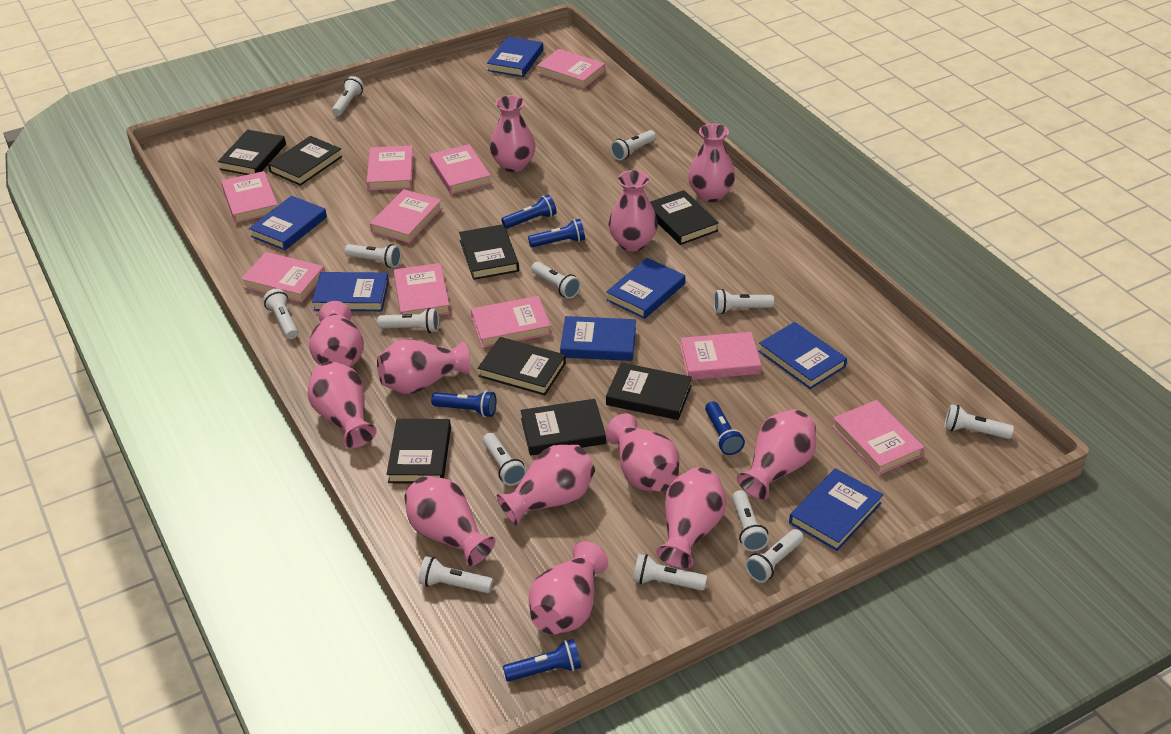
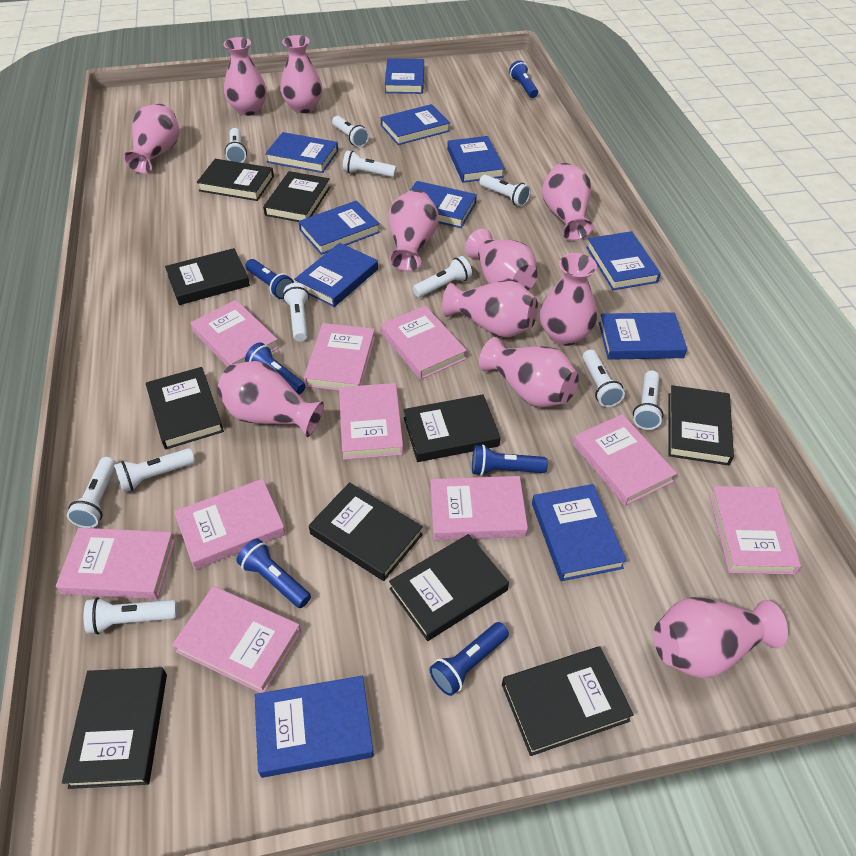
black book: 8 -> 10
blue book: 7 -> 11
blue flashlight: 5 -> 6
pink vase: 12 -> 11
white flashlight: 13 -> 11

